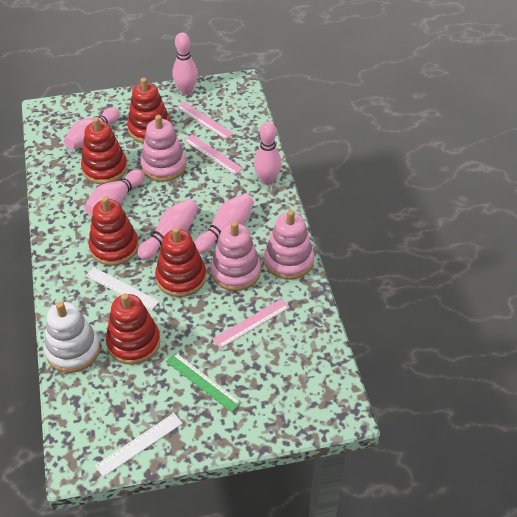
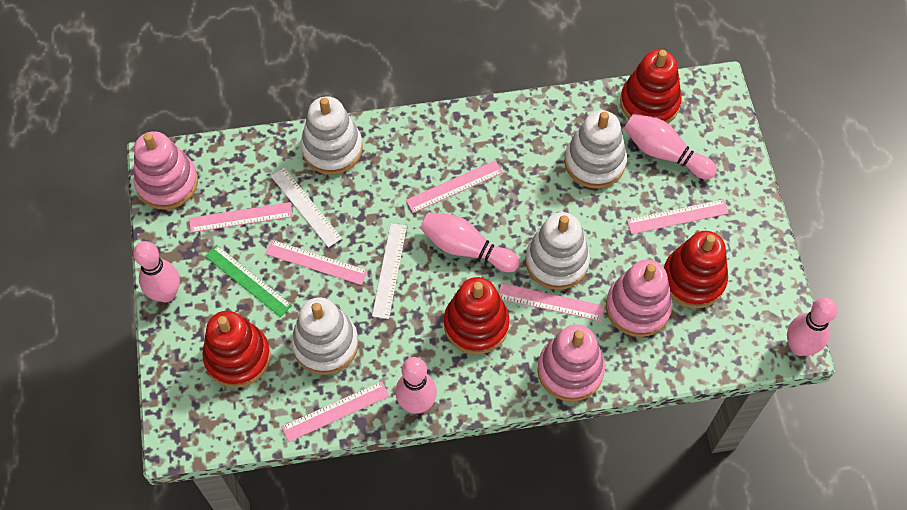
pink bowling pin: 6 -> 5
pink ruler: 3 -> 6
red stacking toy: 5 -> 4
white stacking toy: 1 -> 4

